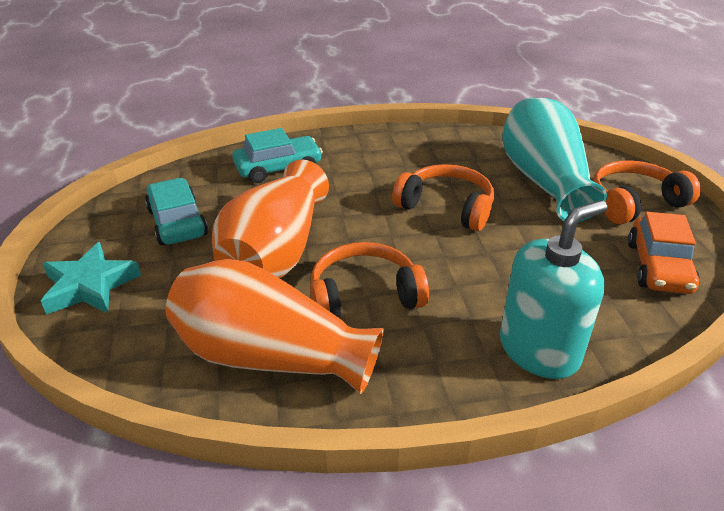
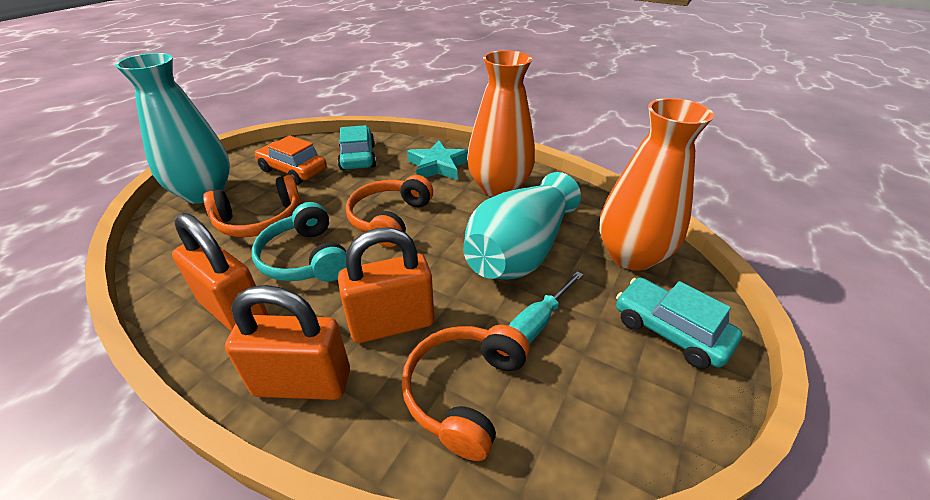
orange padlock: 0 -> 3
turquoise headphones: 0 -> 1
turquoise screwdriver: 0 -> 1
turquoise soap dispenser: 1 -> 0
turquoise vase: 1 -> 2

